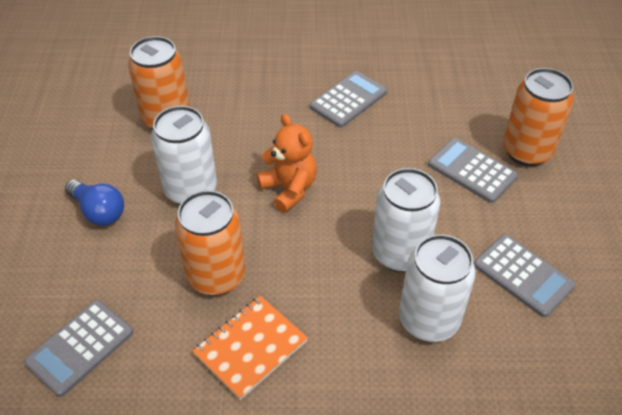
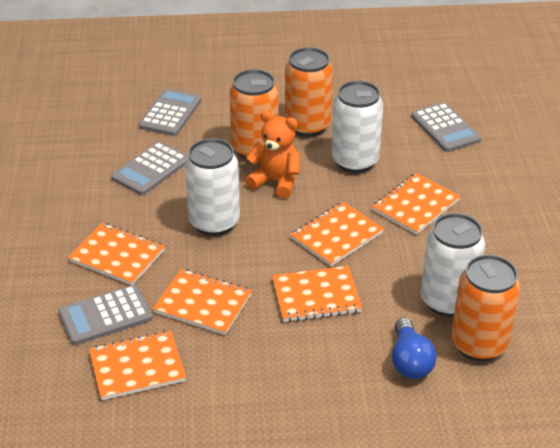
orange notebook: 1 -> 6

